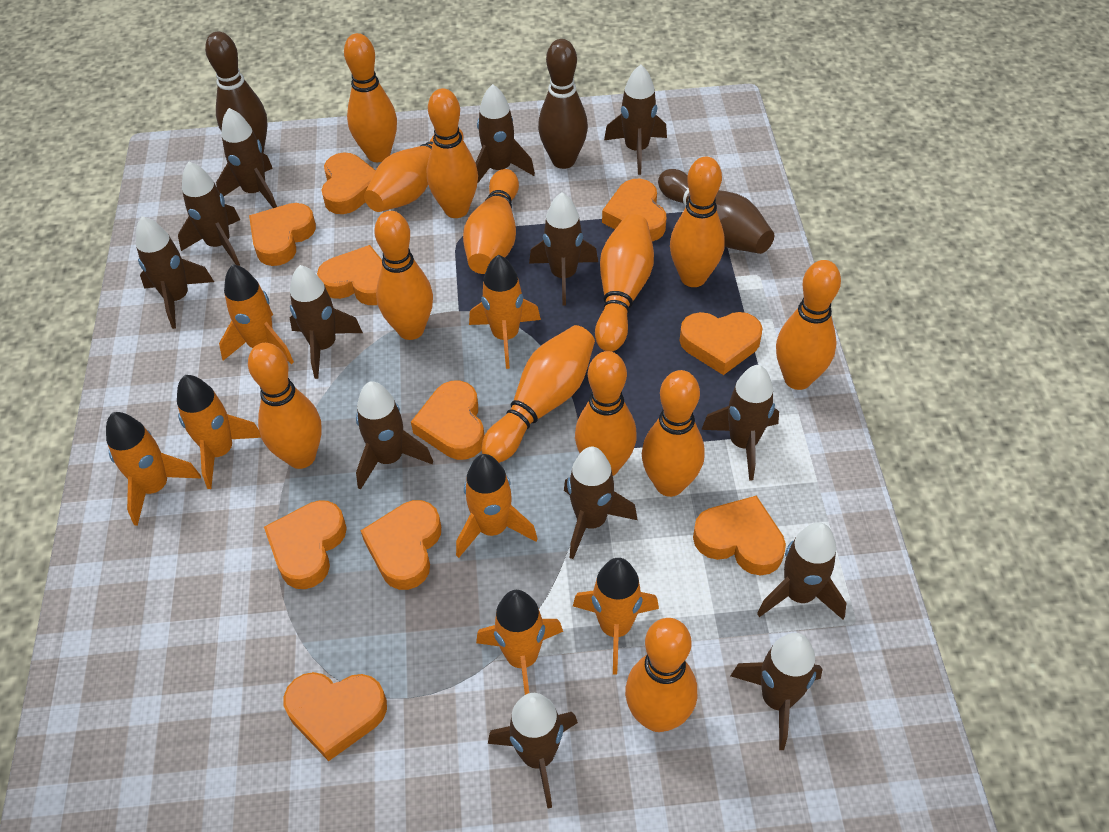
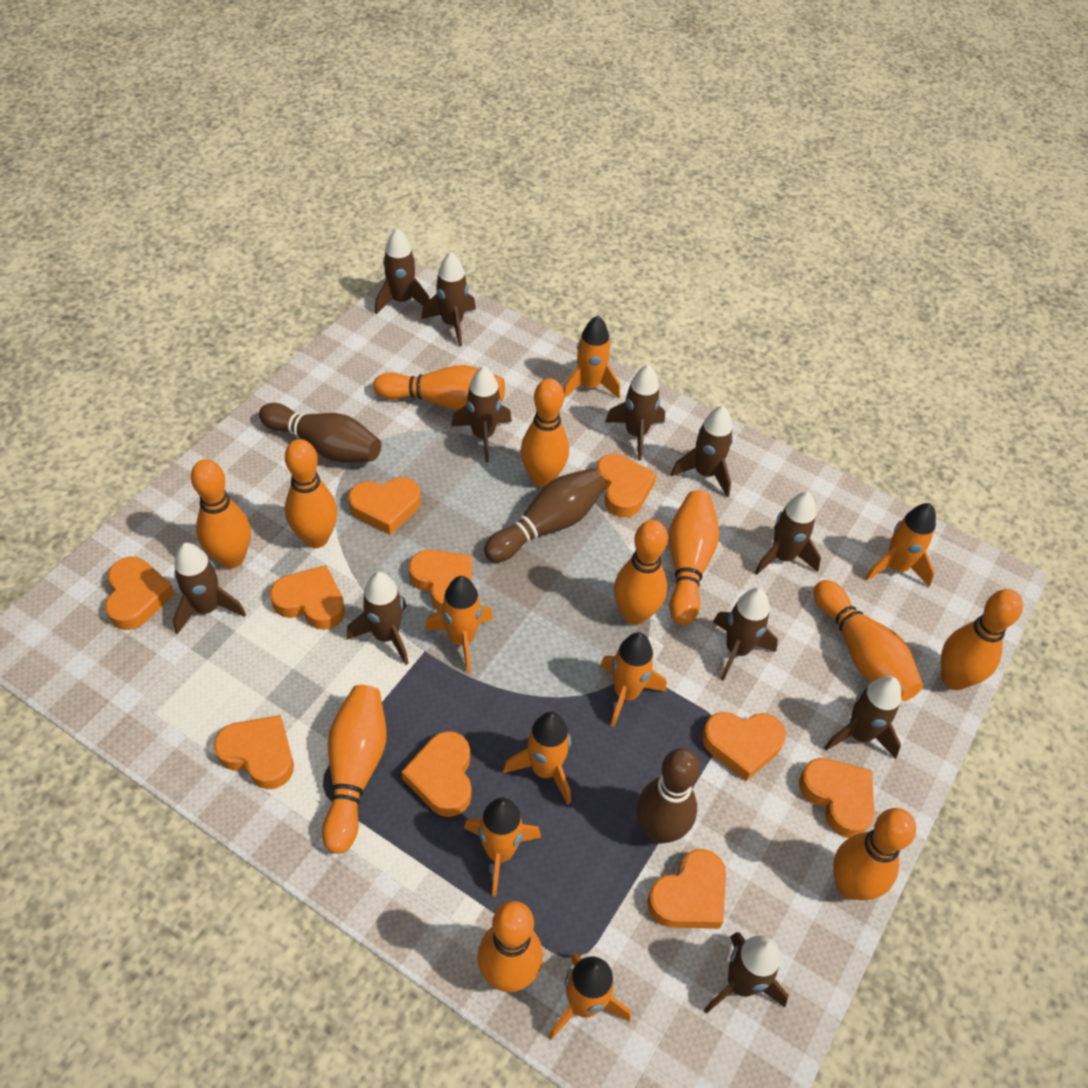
brown rocket: 13 -> 11
orange bowling pin: 13 -> 11

